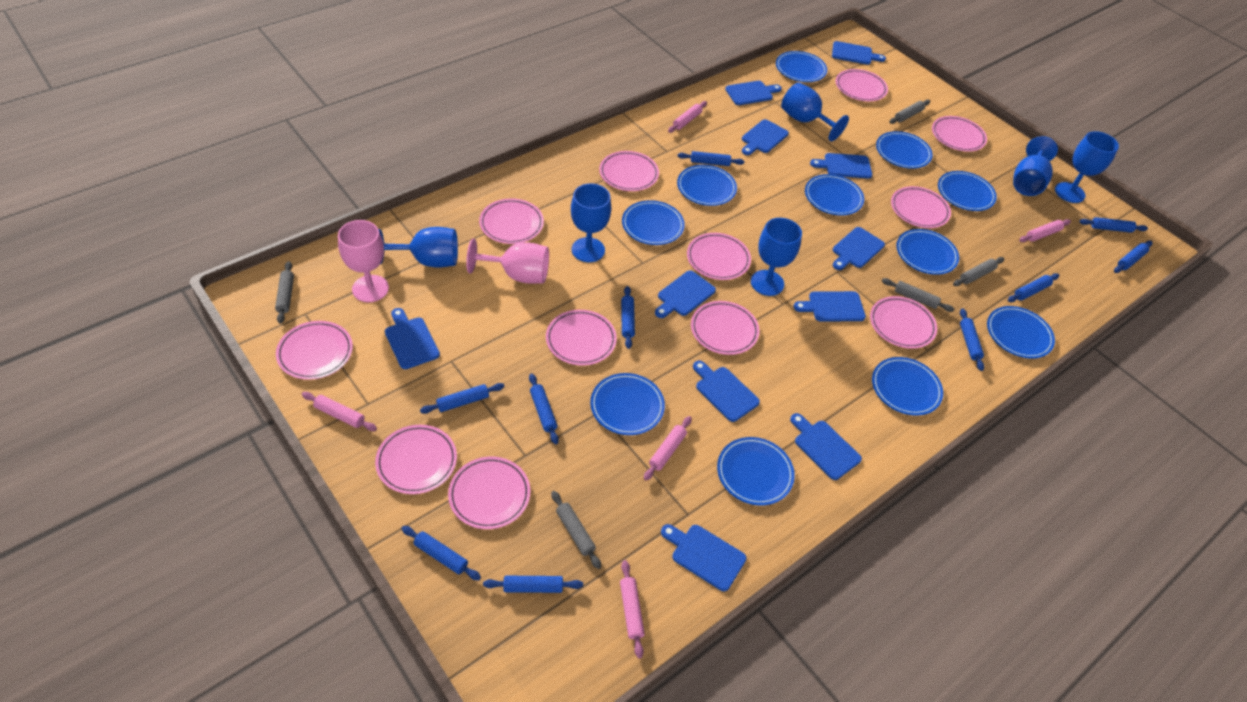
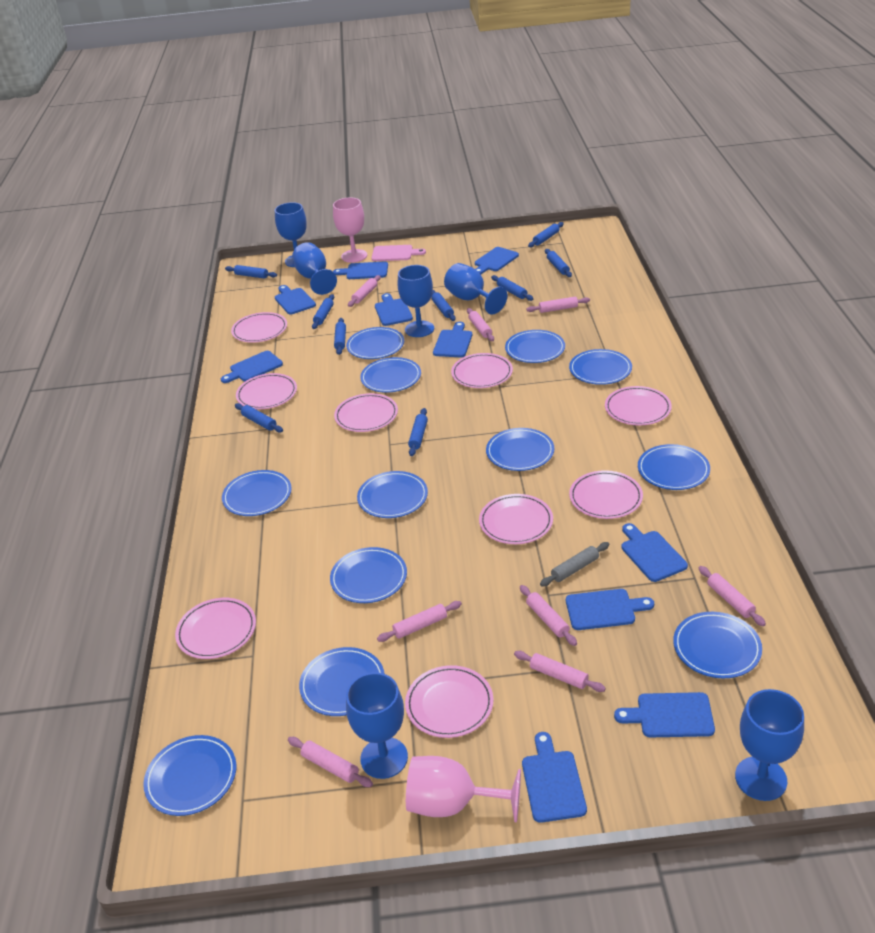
blue cutting board: 11 -> 10
blue plate: 11 -> 12
blue rolling pin: 10 -> 9
grey rolling pin: 5 -> 1
pink cutting board: 0 -> 1
pink plate: 12 -> 9
pink rolling pin: 5 -> 8

